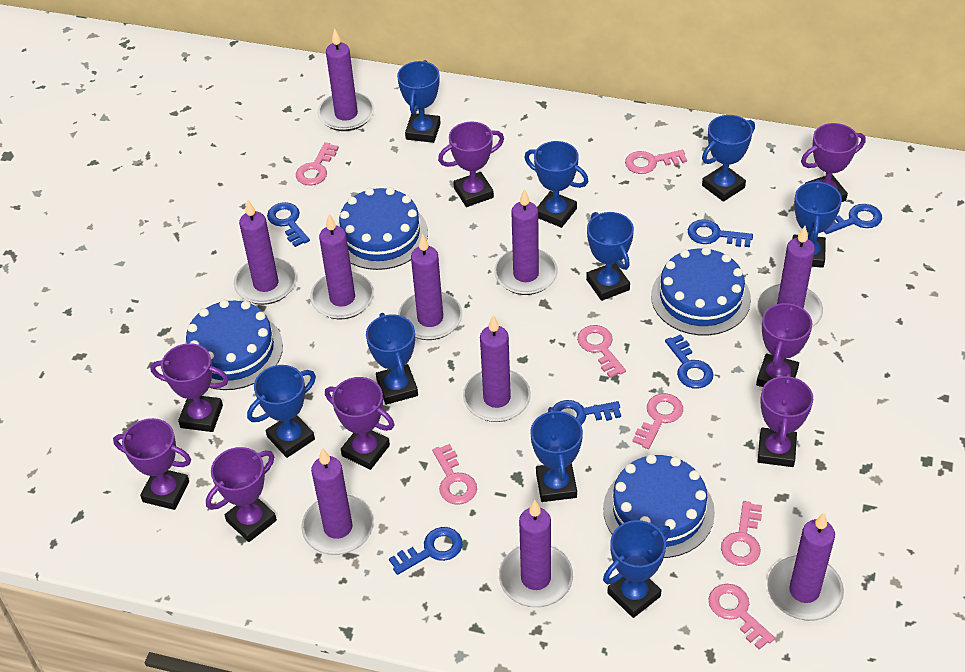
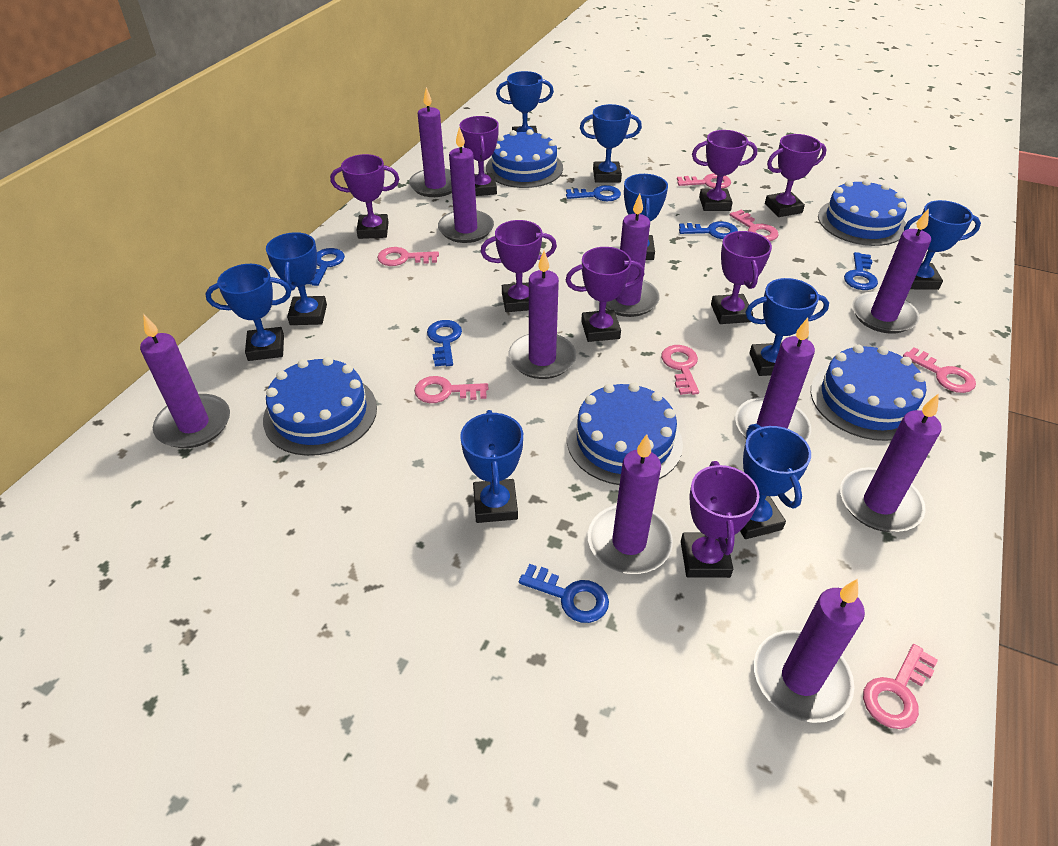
blue cake: 4 -> 5

